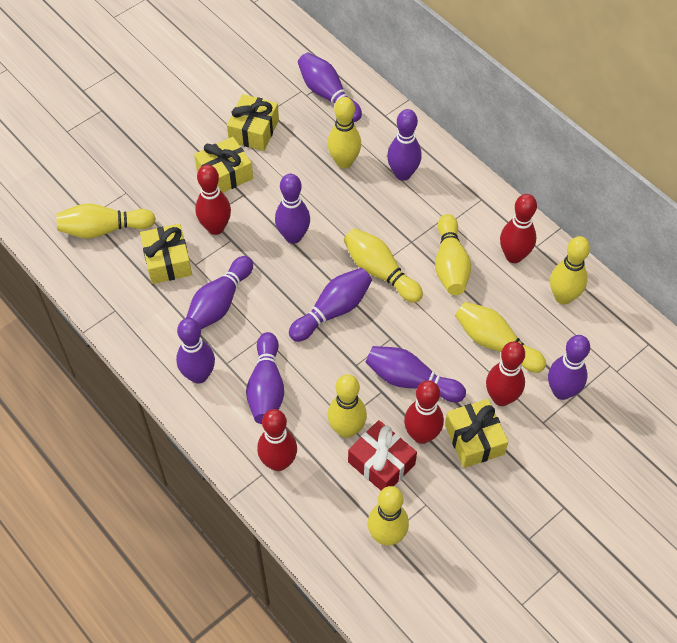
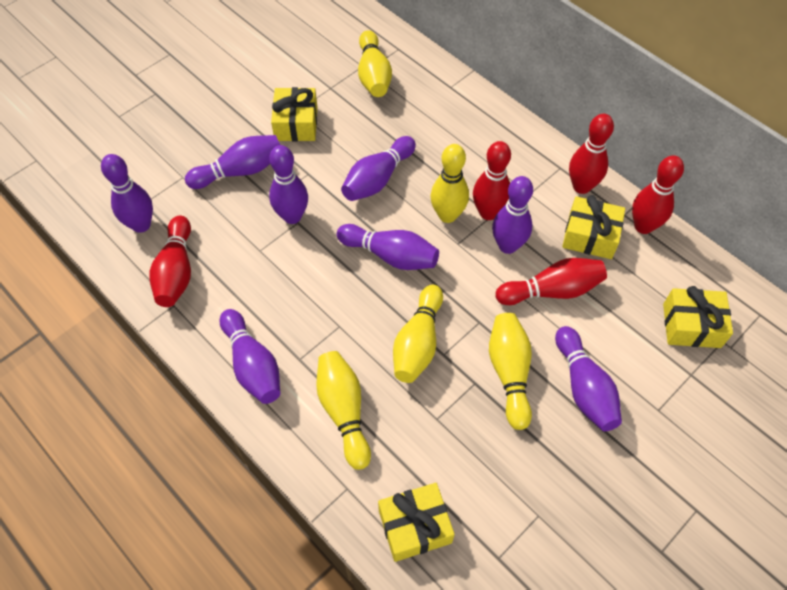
purple bowling pin: 9 -> 8
red gift: 1 -> 0
yellow bowling pin: 8 -> 5

